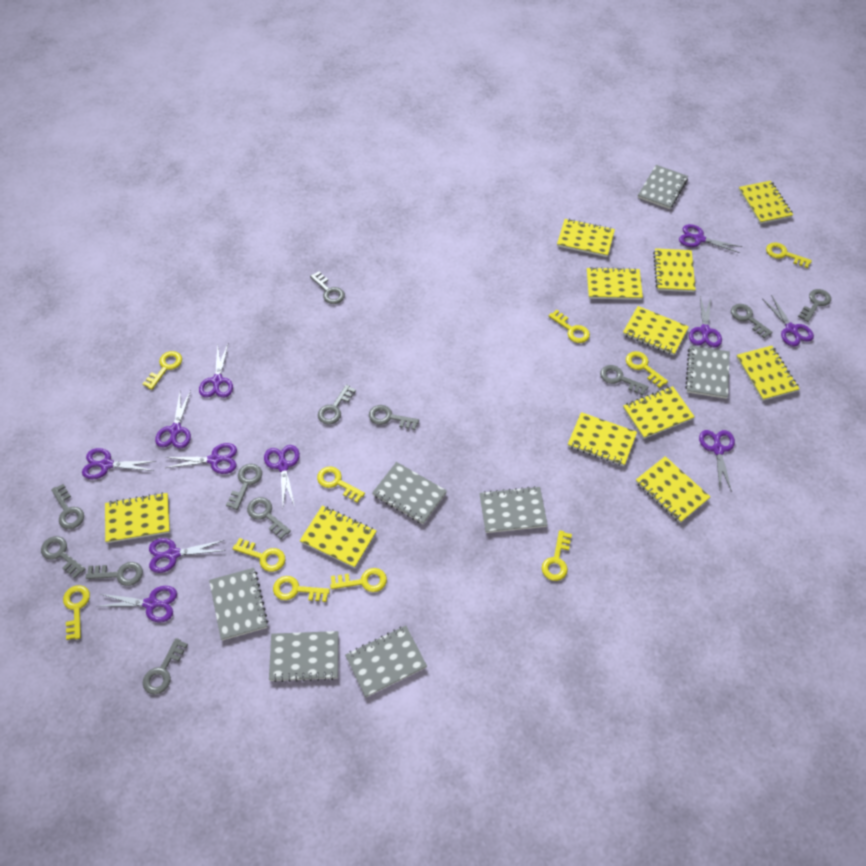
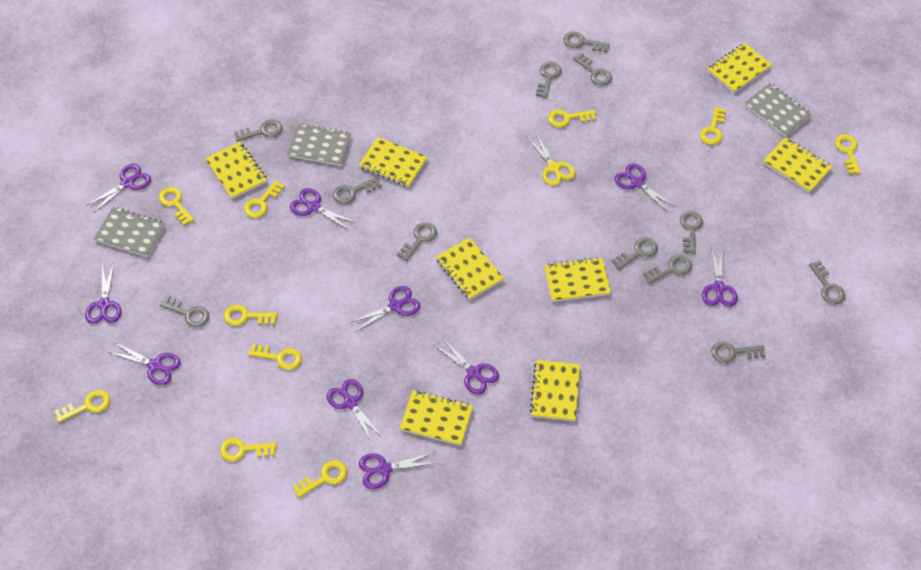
grey notebook: 7 -> 3
purple scissors: 11 -> 10
yellow notebook: 11 -> 8
yellow scissors: 0 -> 1

